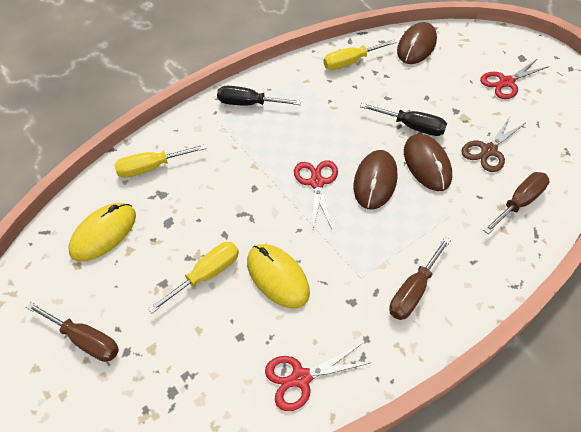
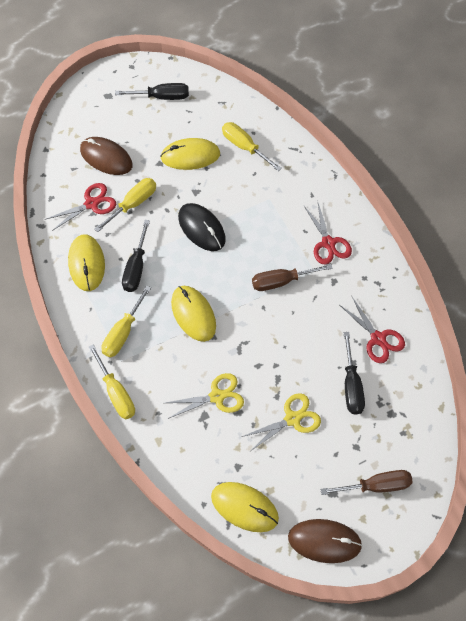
black mouse: 0 -> 1
black screwdriver: 2 -> 3
brown mouse: 3 -> 2
brown scissors: 1 -> 0
brown screwdriver: 3 -> 2
yellow mouse: 2 -> 4
yellow scissors: 0 -> 2
yellow screwdriver: 3 -> 4

